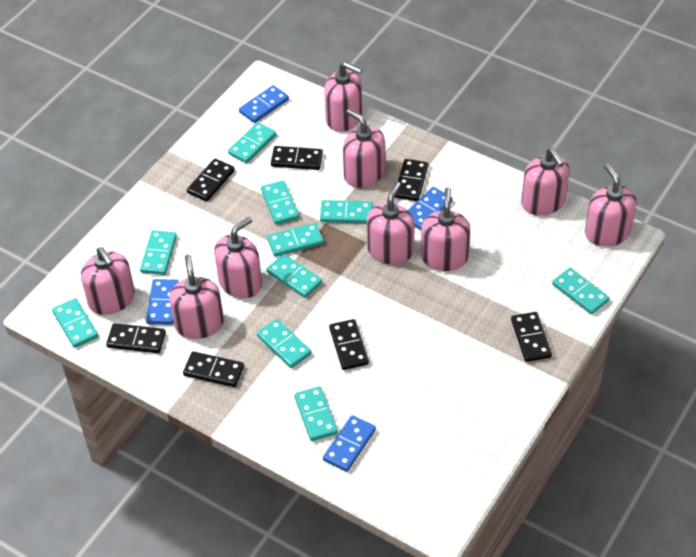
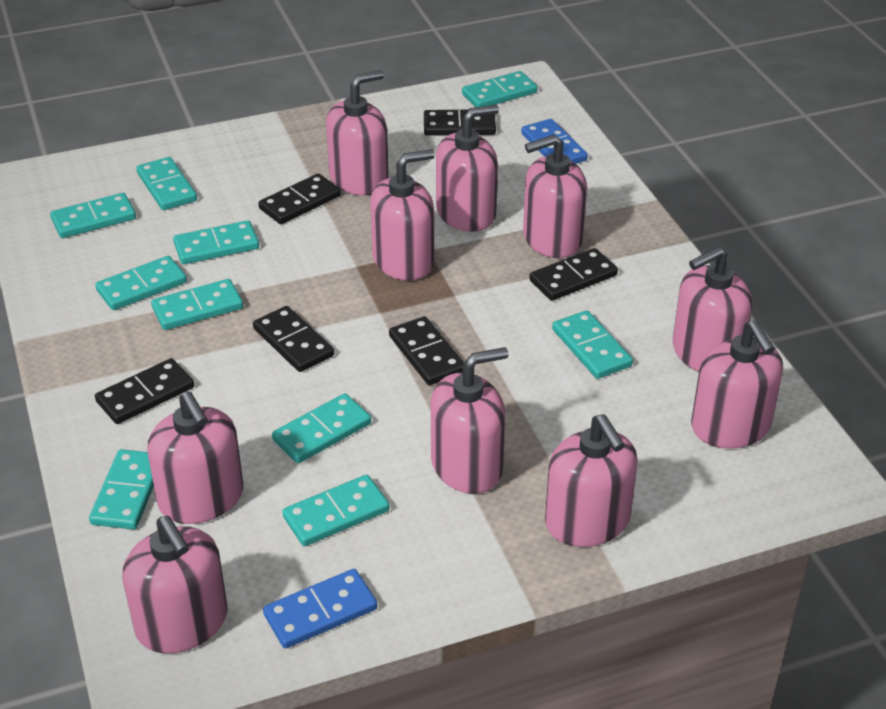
black domino: 7 -> 6
blue domino: 4 -> 2
pink soap dispenser: 9 -> 10

